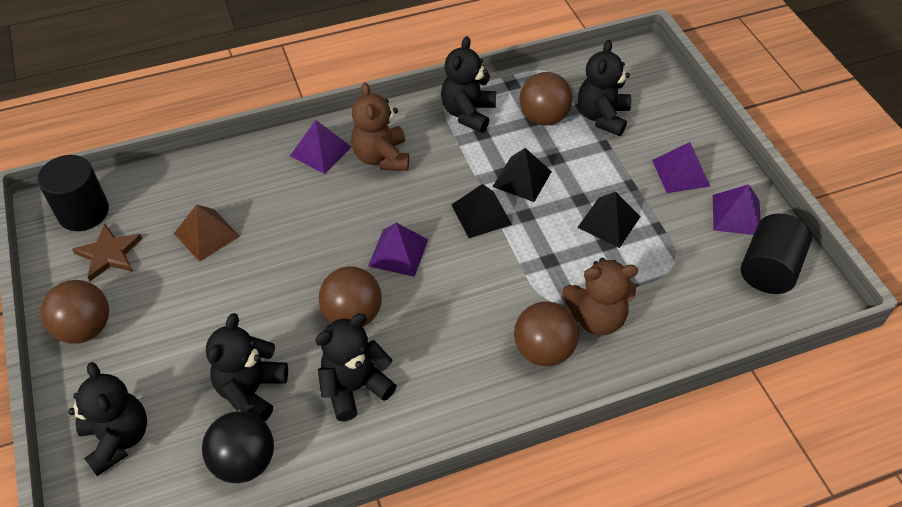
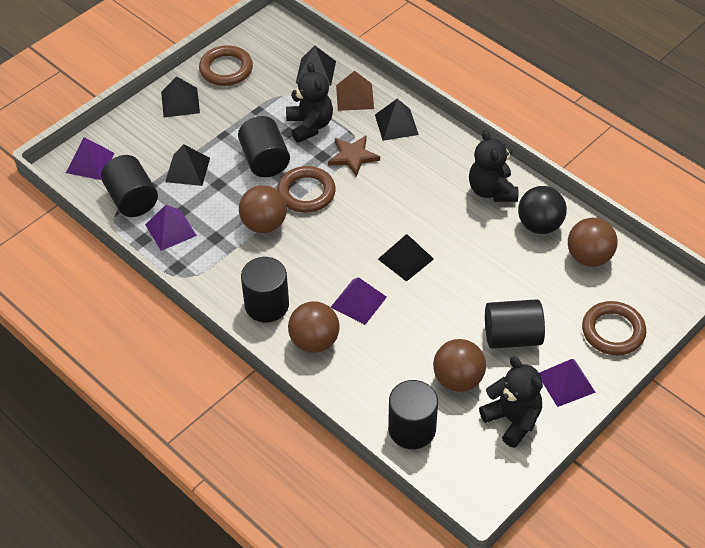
black cylinder: 2 -> 5
black pyramid: 3 -> 5
black teddy bear: 5 -> 3
brown ring: 0 -> 3
brown teddy bear: 2 -> 0

